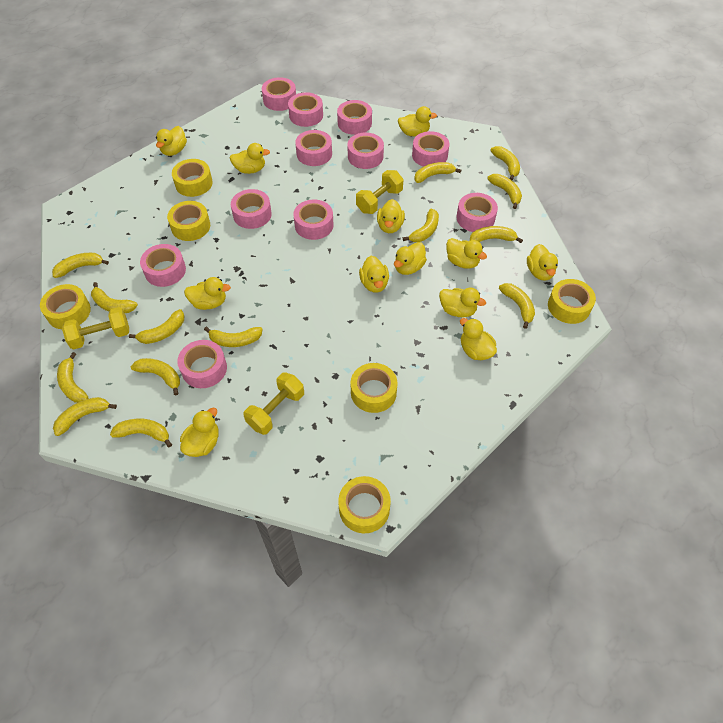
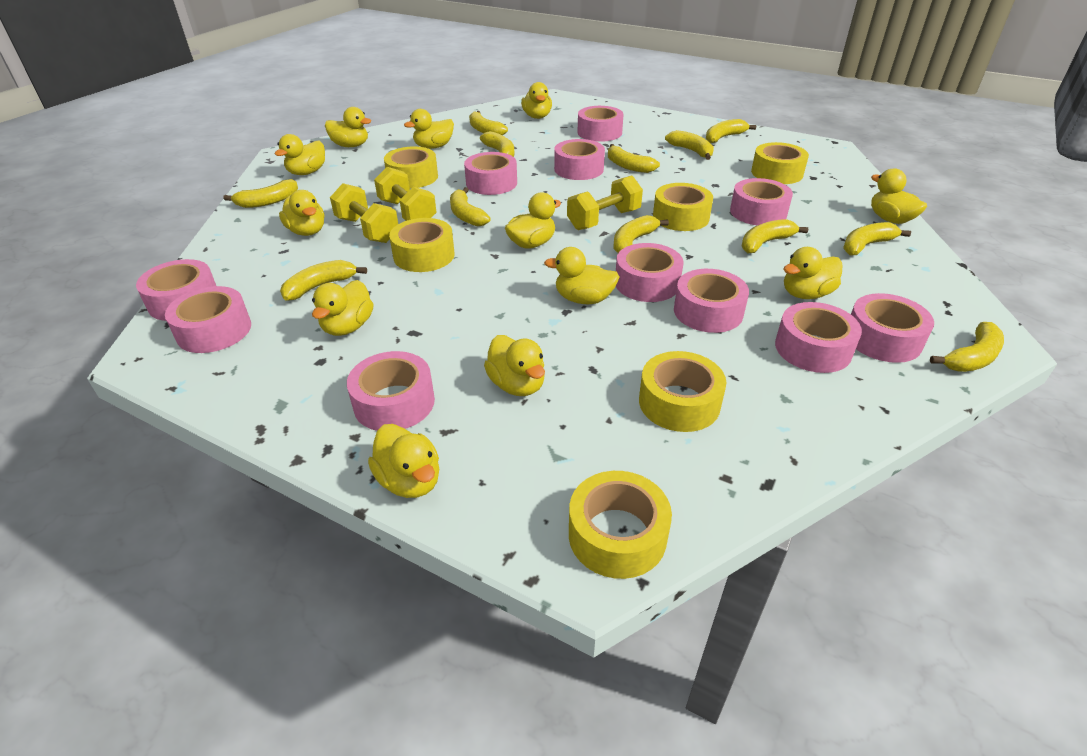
yellow banana: 14 -> 12

